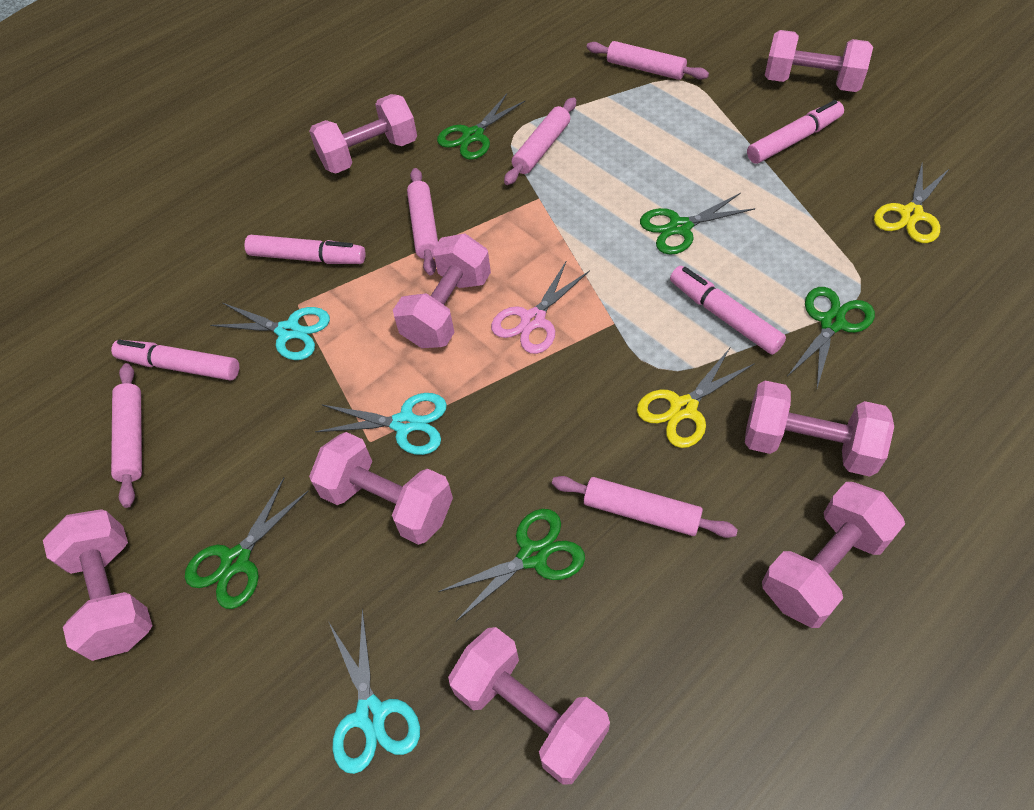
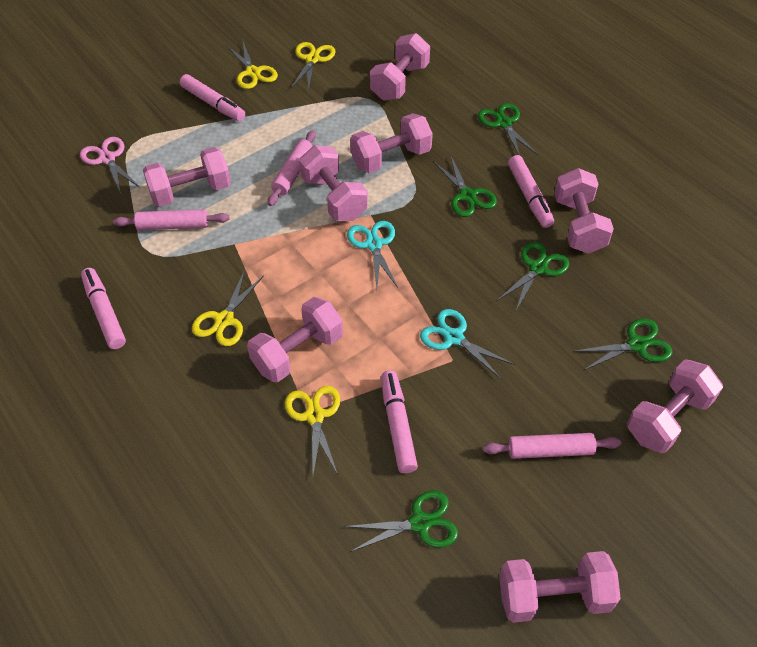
pink rolling pin: 5 -> 3
turquoise scissors: 3 -> 2
yellow scissors: 2 -> 4

